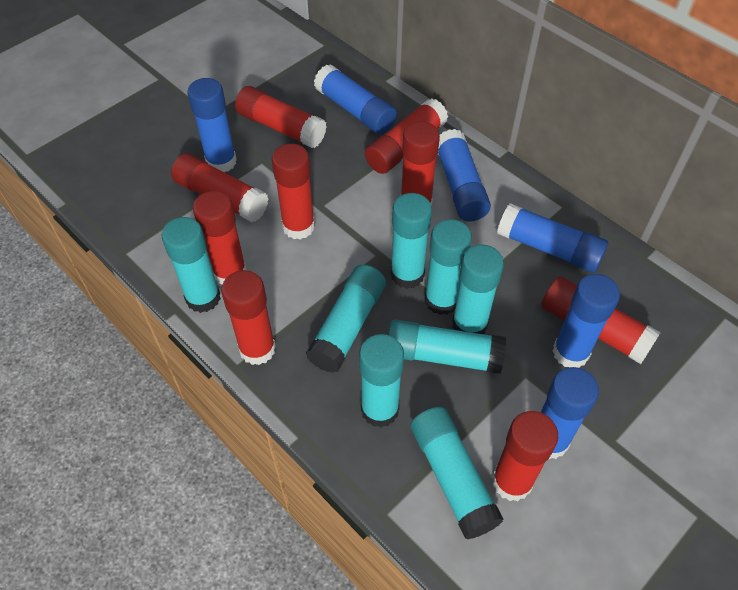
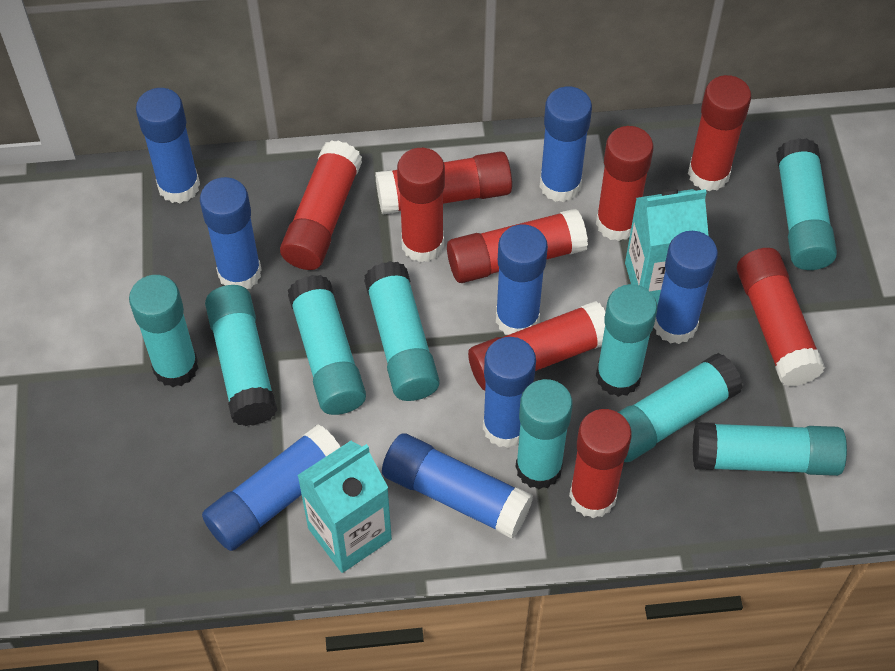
blue glue stick: 6 -> 8
turquoise carton: 0 -> 2
turquoise glue stick: 8 -> 9

